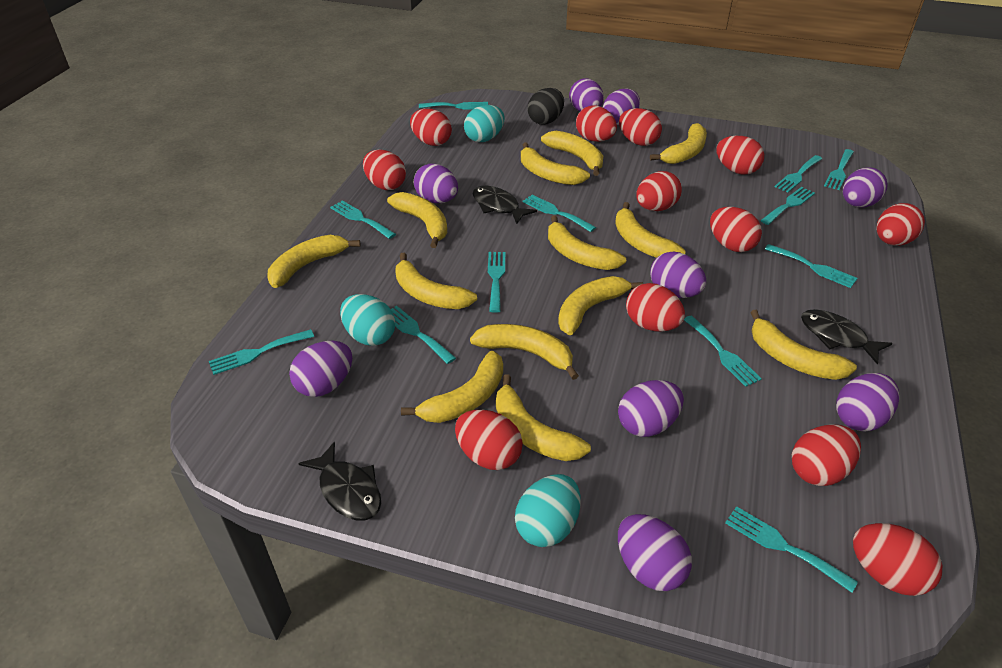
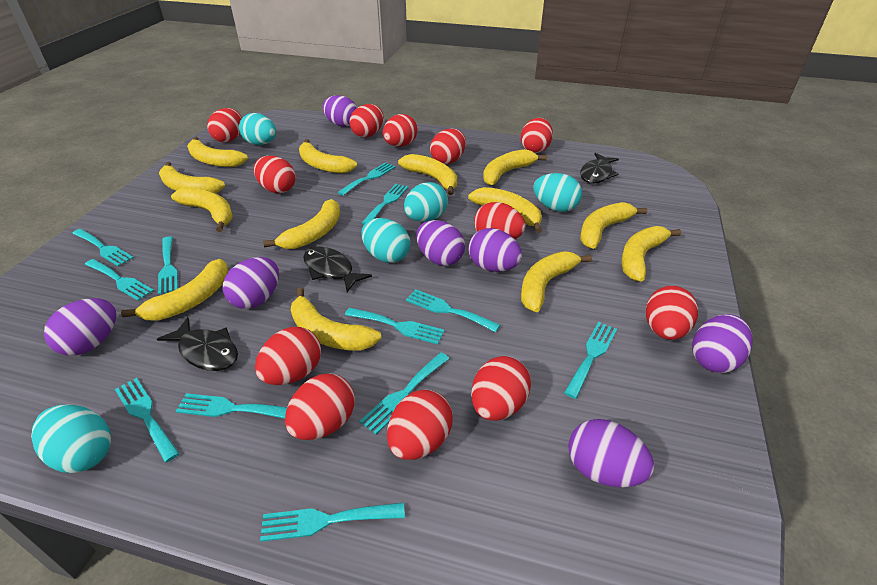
black egg: 1 -> 0
purple egg: 9 -> 7
turquoise egg: 3 -> 5

